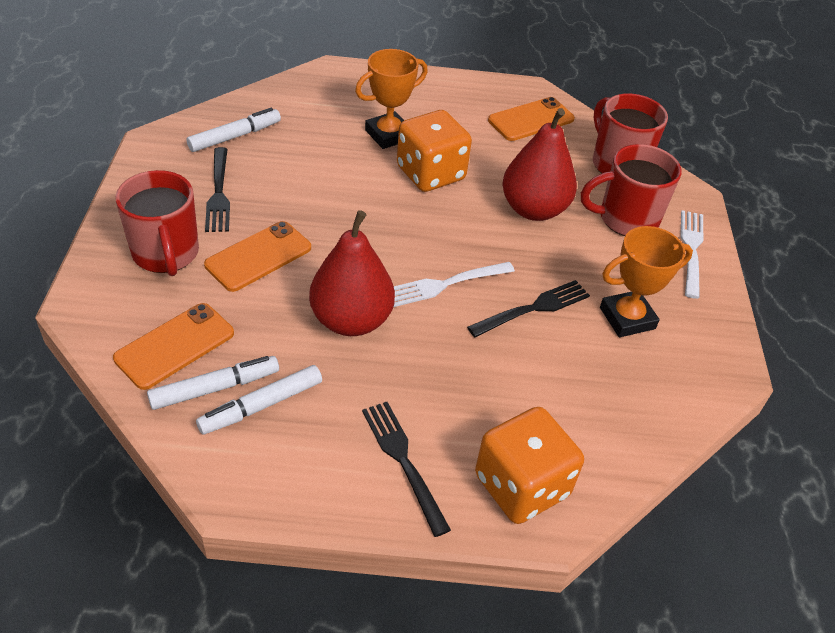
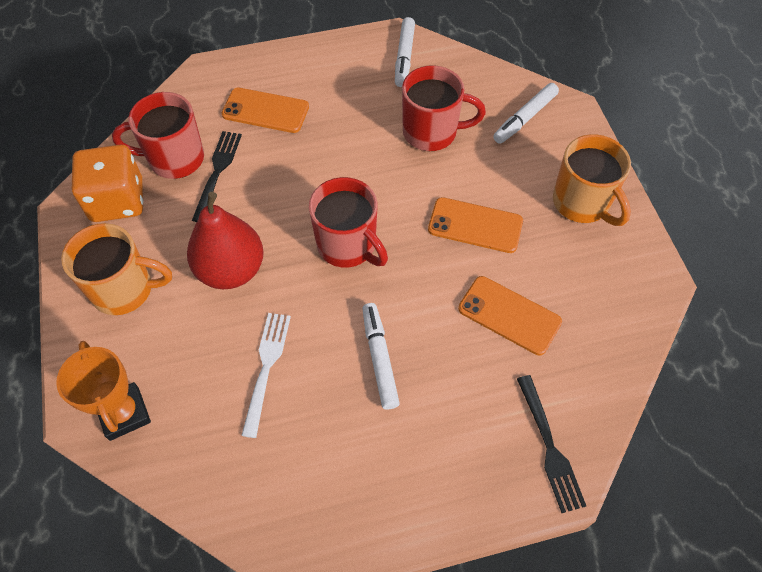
black fork: 3 -> 2
orange dice: 2 -> 1
orange mug: 0 -> 2
orange trophy: 2 -> 1
red pear: 2 -> 1
white fork: 2 -> 1

